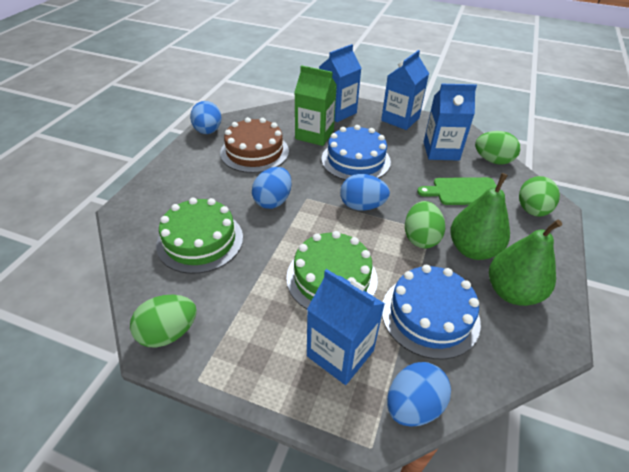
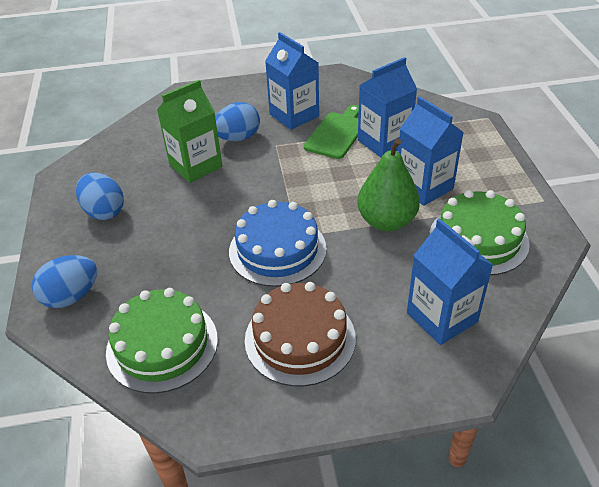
blue cake: 2 -> 1
blue egg: 4 -> 3
green egg: 4 -> 0
green pear: 2 -> 1

